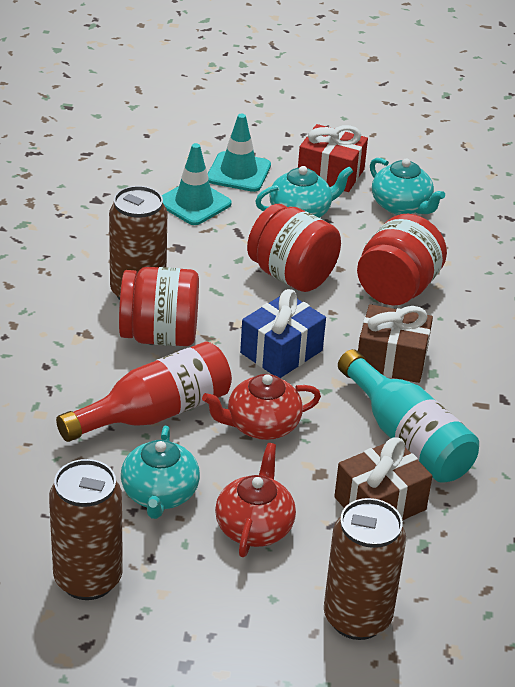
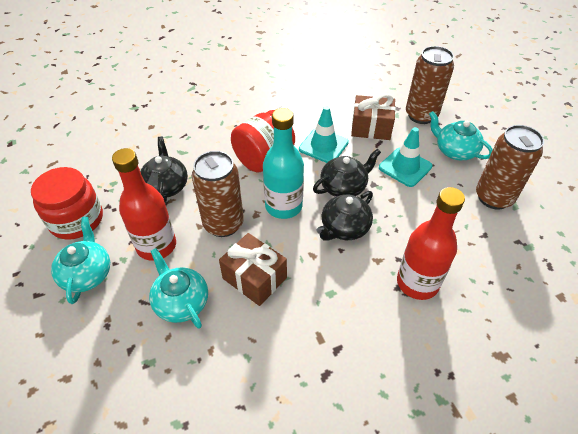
black teapot: 0 -> 3
blue gift: 1 -> 0
red bottle: 1 -> 2
red gift: 1 -> 0
red jar: 3 -> 2
red teapot: 2 -> 0

